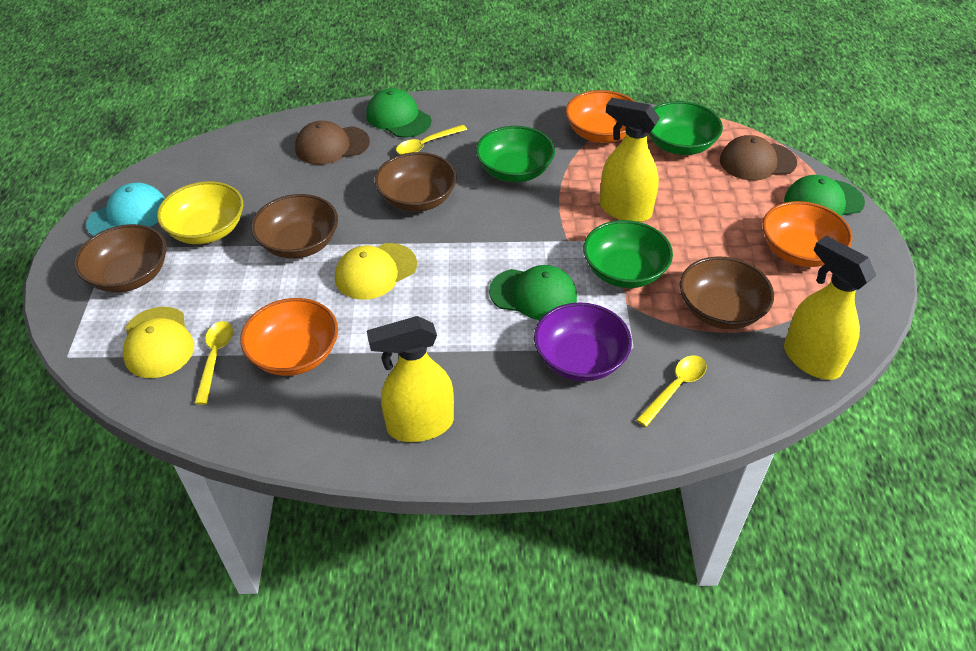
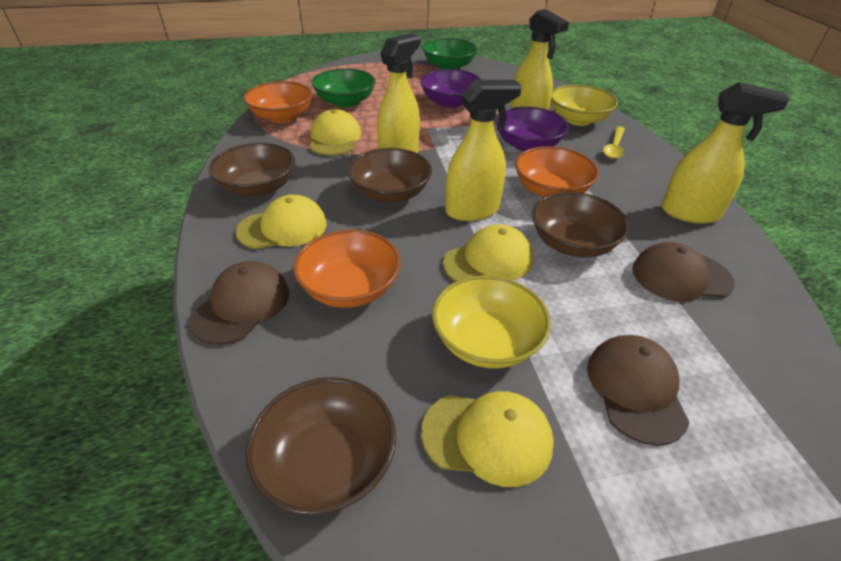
brown cap: 2 -> 3
green bowl: 3 -> 2
green cap: 3 -> 0
purple bowl: 1 -> 2
turquoise cap: 1 -> 0
yellow bowl: 1 -> 2
yellow cap: 2 -> 4
yellow spoon: 3 -> 1
yellow spray bottle: 3 -> 4

